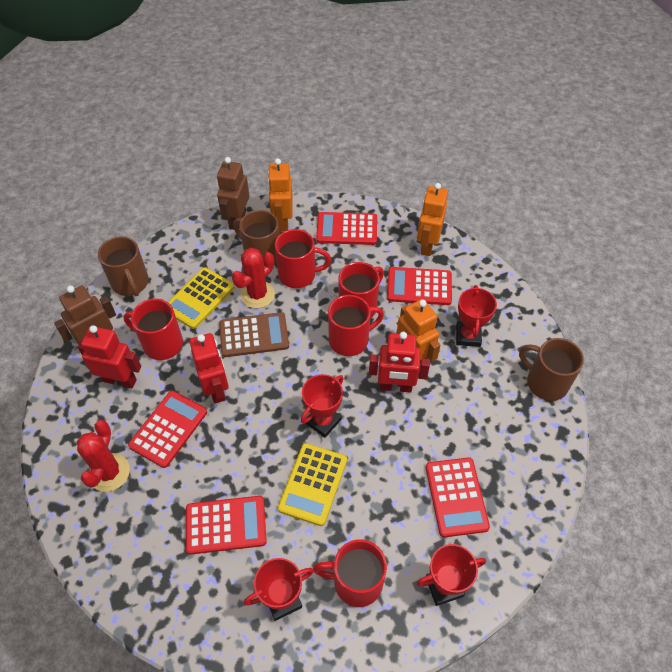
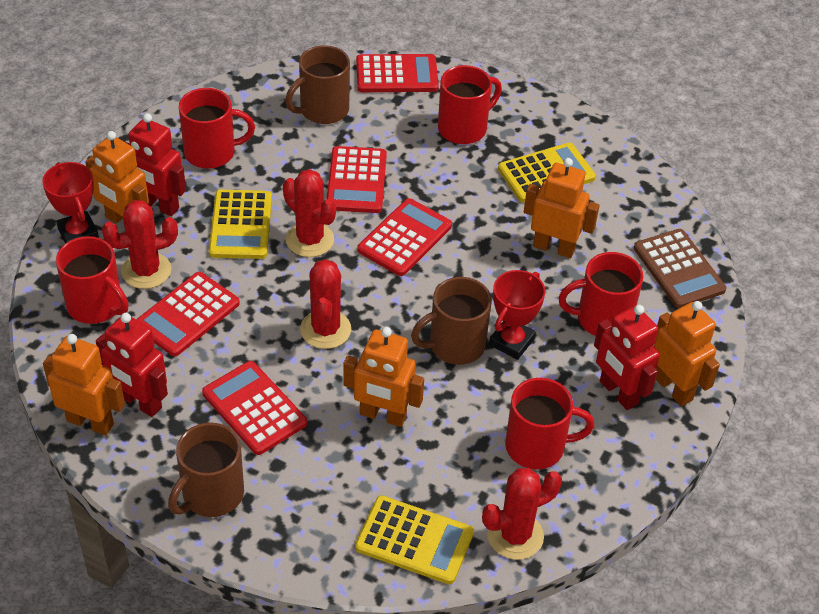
brown robot: 2 -> 0
orange robot: 3 -> 5
red cactus: 2 -> 4
red trophy: 4 -> 2
yellow calculator: 2 -> 3

